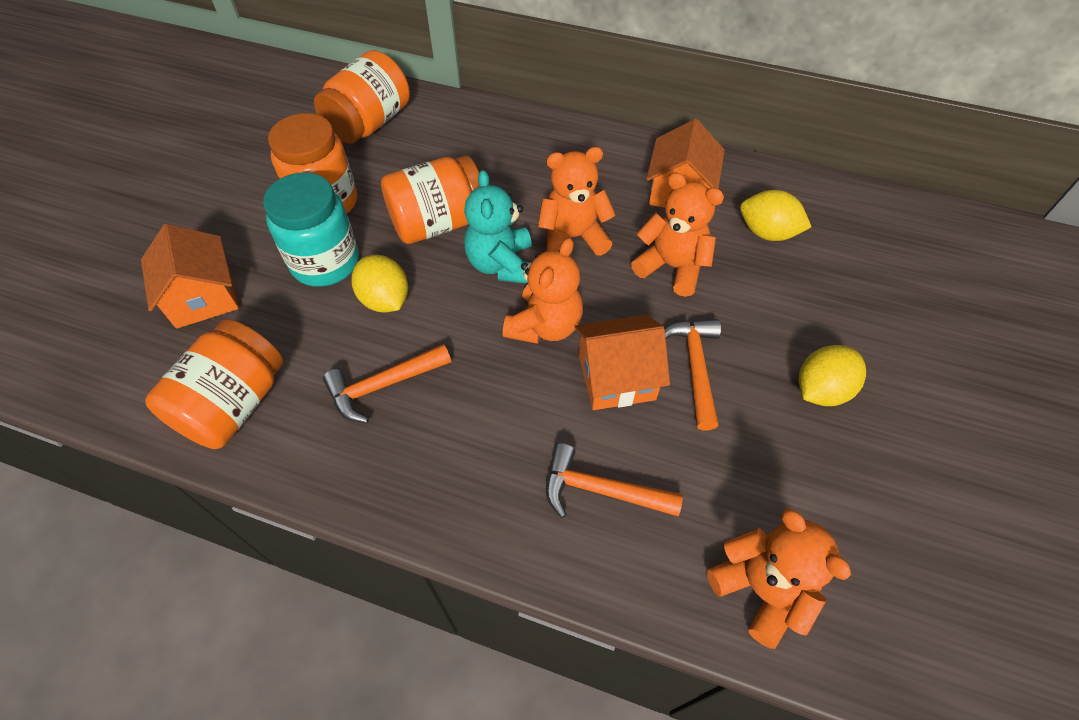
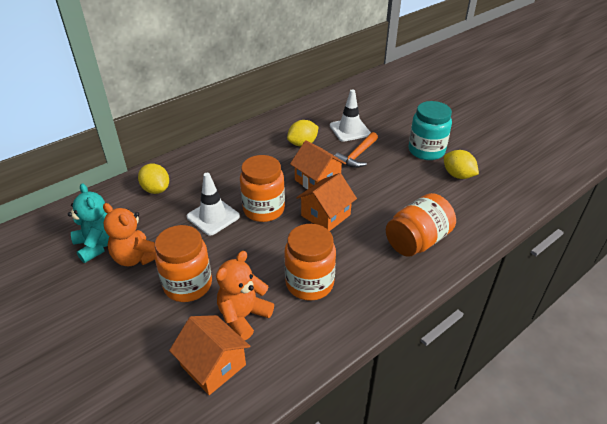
orange hammer: 3 -> 1
orange teddy bear: 4 -> 2
white traffic cone: 0 -> 2

